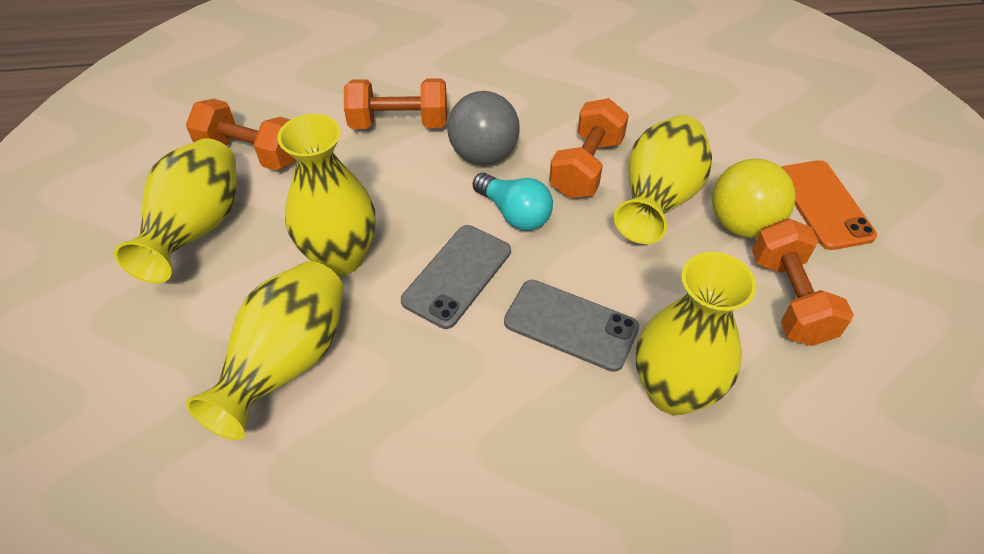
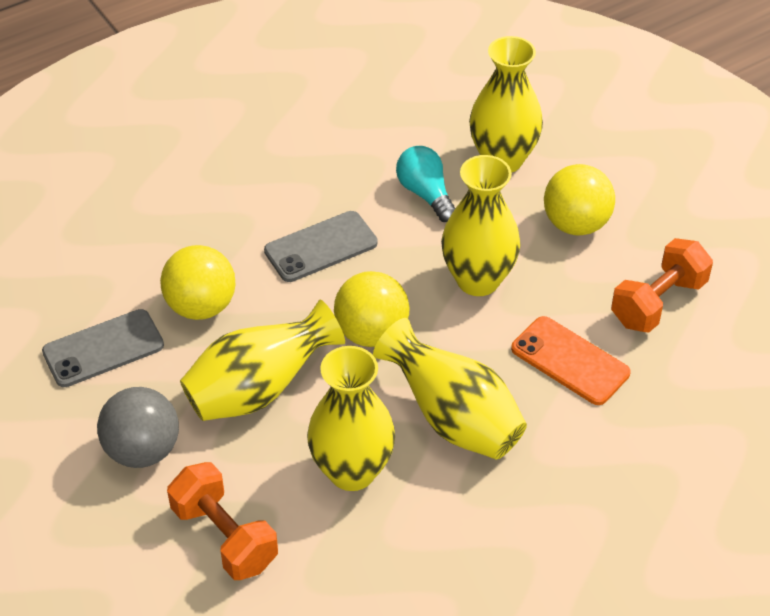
orange dumbbell: 4 -> 2
yellow ball: 1 -> 3

